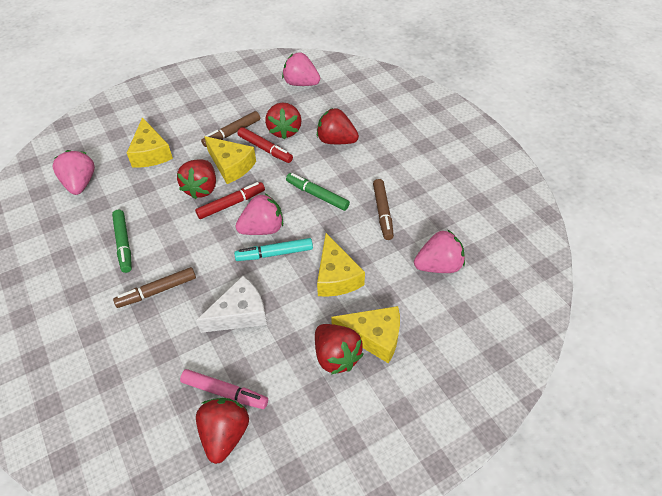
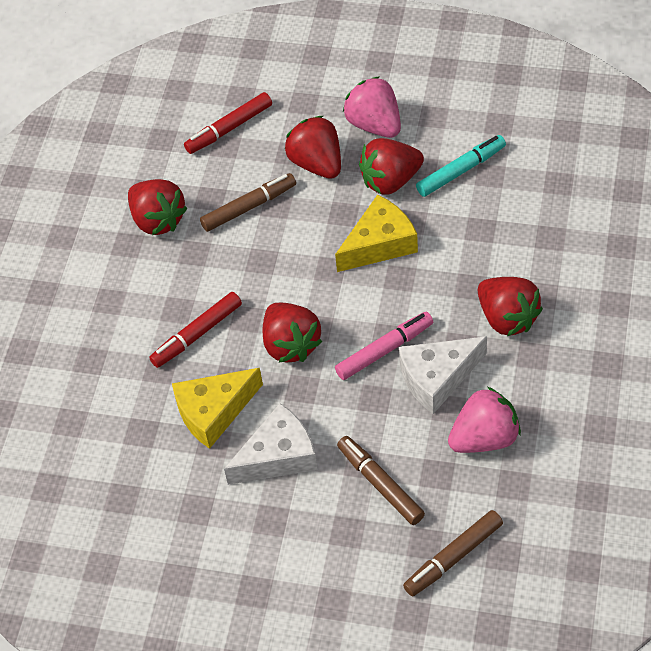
green marker: 2 -> 0
pink strawberry: 4 -> 2
white cheese: 1 -> 2
yellow cheese: 4 -> 2

